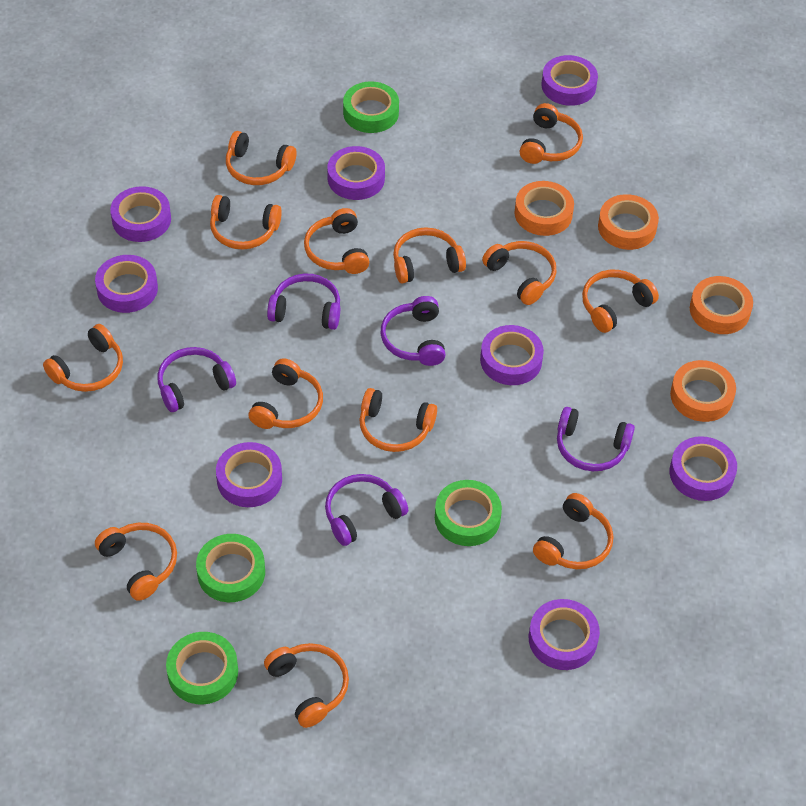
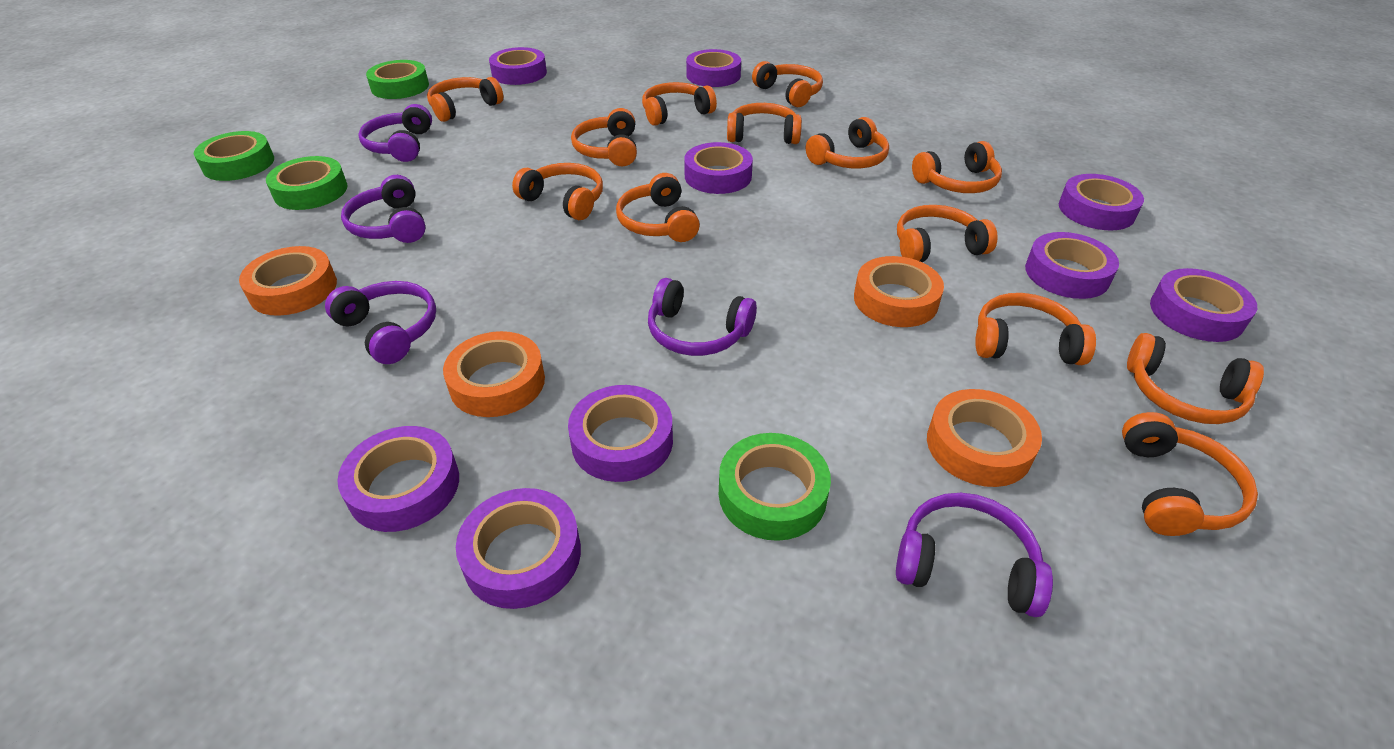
purple tape: 8 -> 9

